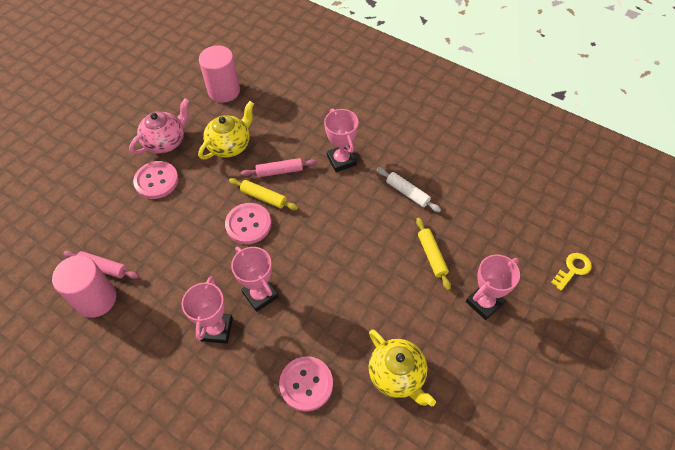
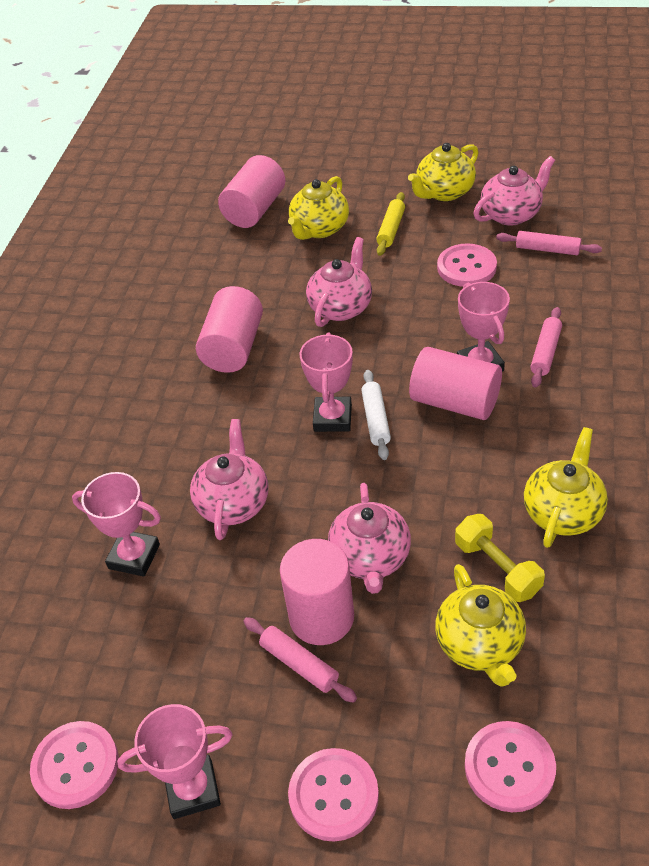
pink button: 3 -> 4
pink cylinder: 2 -> 4
pink rolling pin: 2 -> 3
pink teapot: 1 -> 4
yellow dumbbell: 0 -> 1
yellow key: 1 -> 0
yellow rolling pin: 2 -> 1
yellow teapot: 2 -> 4

